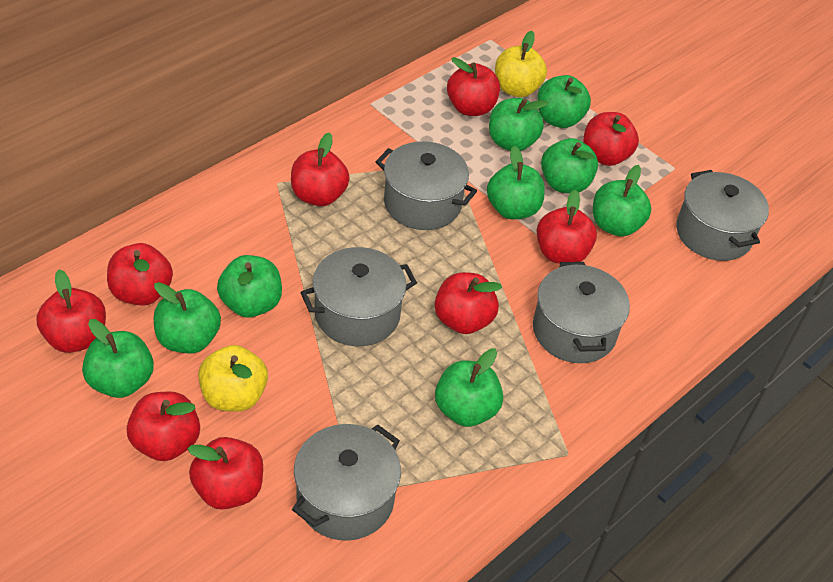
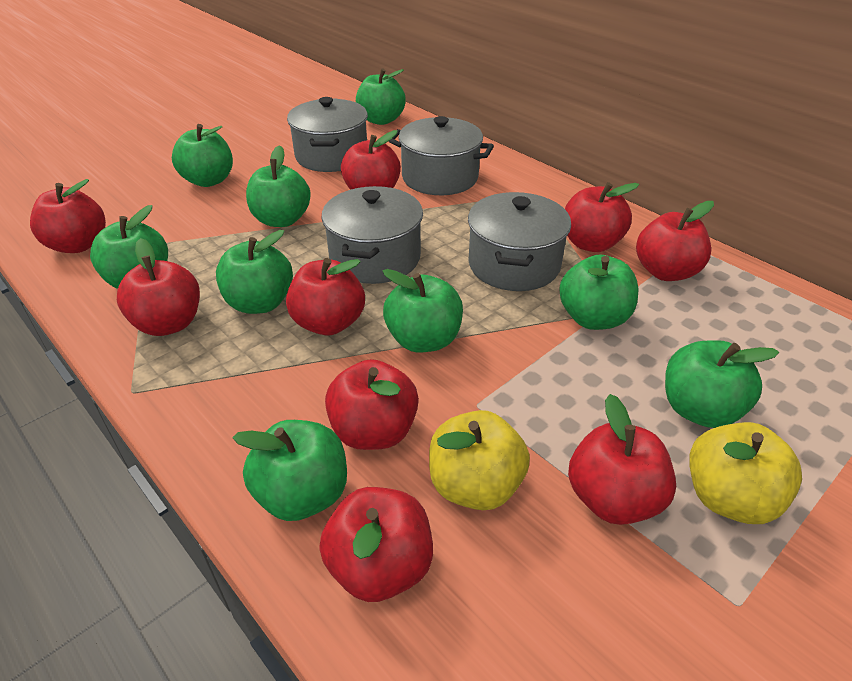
grey pot: 5 -> 4

